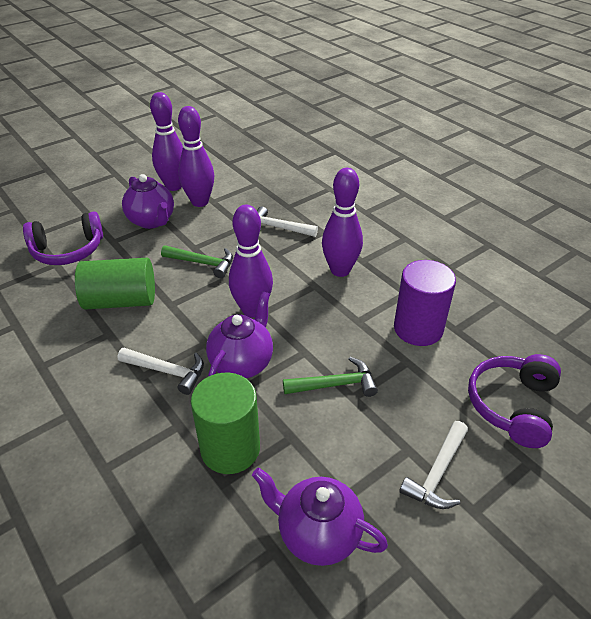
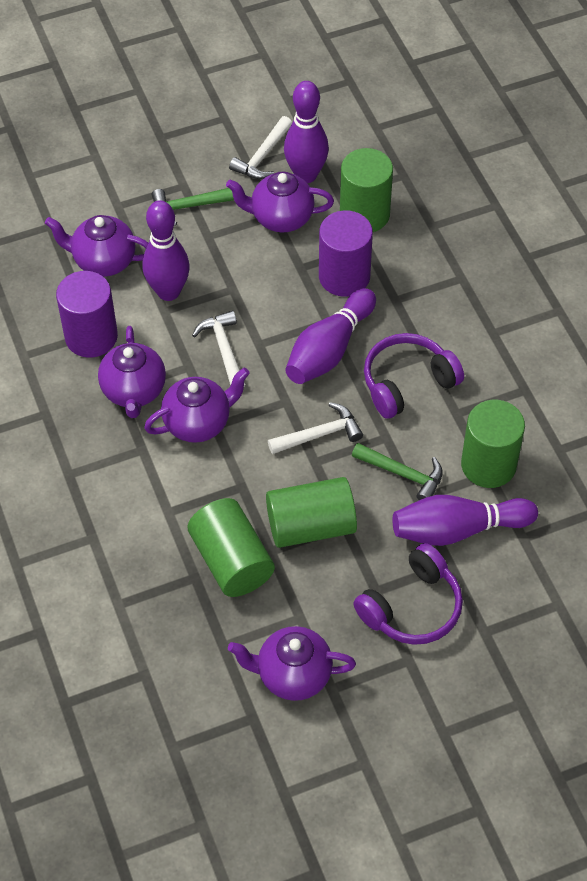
green cylinder: 2 -> 4
purple cylinder: 1 -> 2
purple teapot: 3 -> 5

